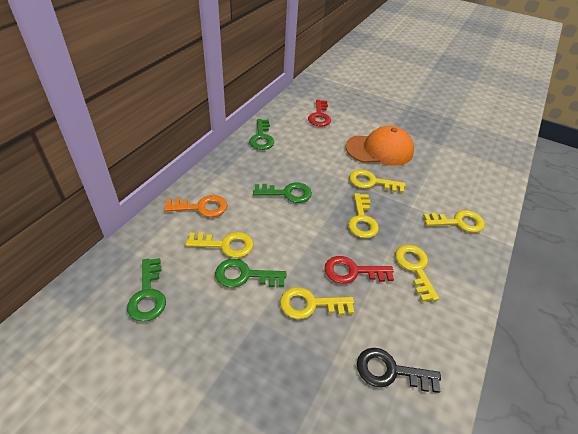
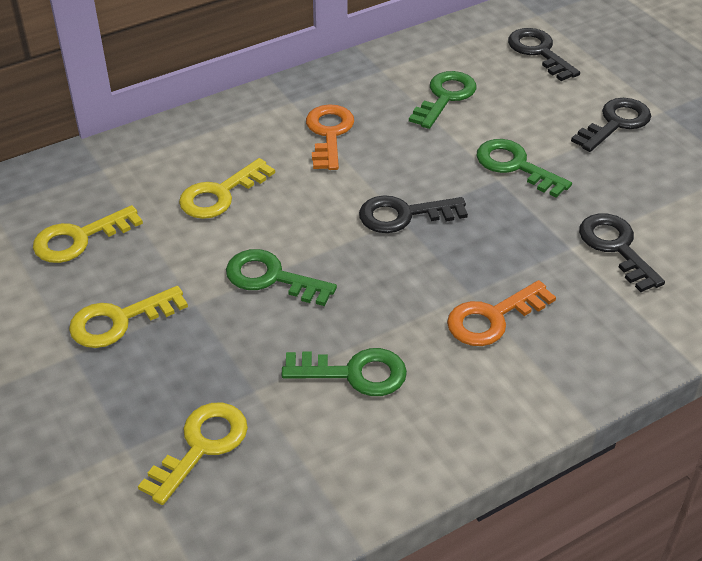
black key: 1 -> 4
orange cap: 1 -> 0
orange key: 1 -> 2
red key: 2 -> 0
yellow key: 6 -> 4

